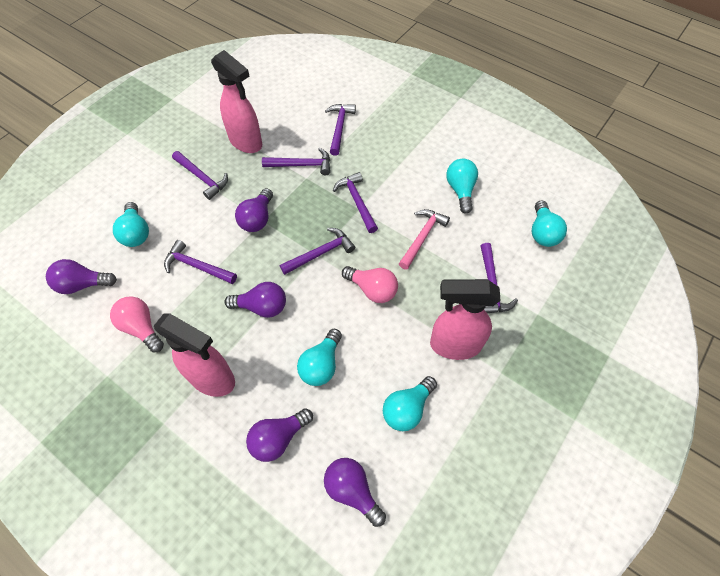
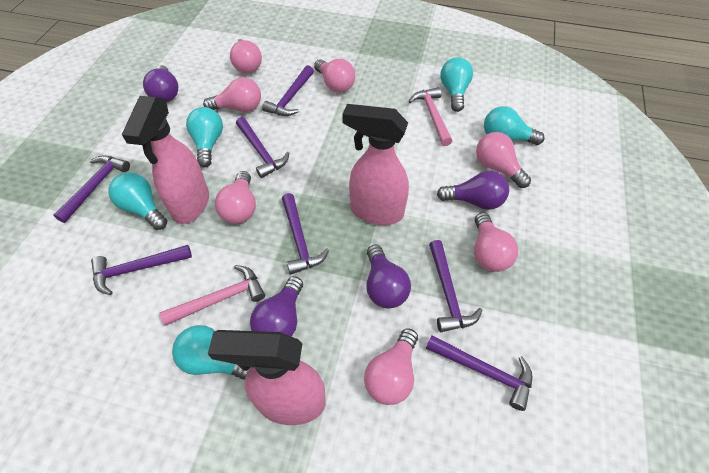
pink hammer: 1 -> 2
pink light bulb: 2 -> 7
purple light bulb: 5 -> 4

